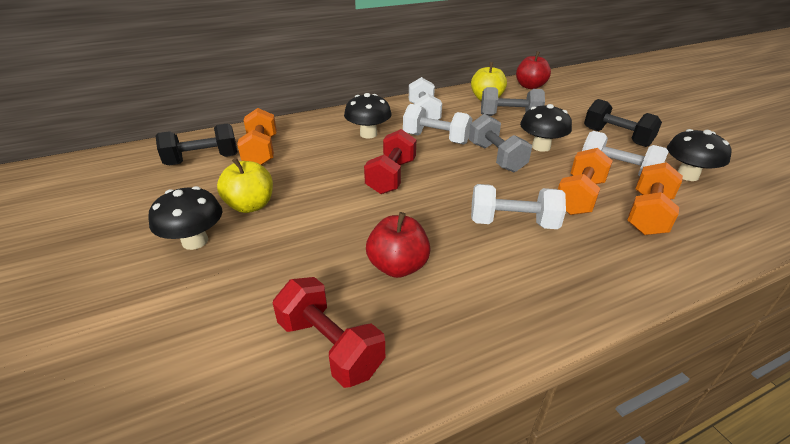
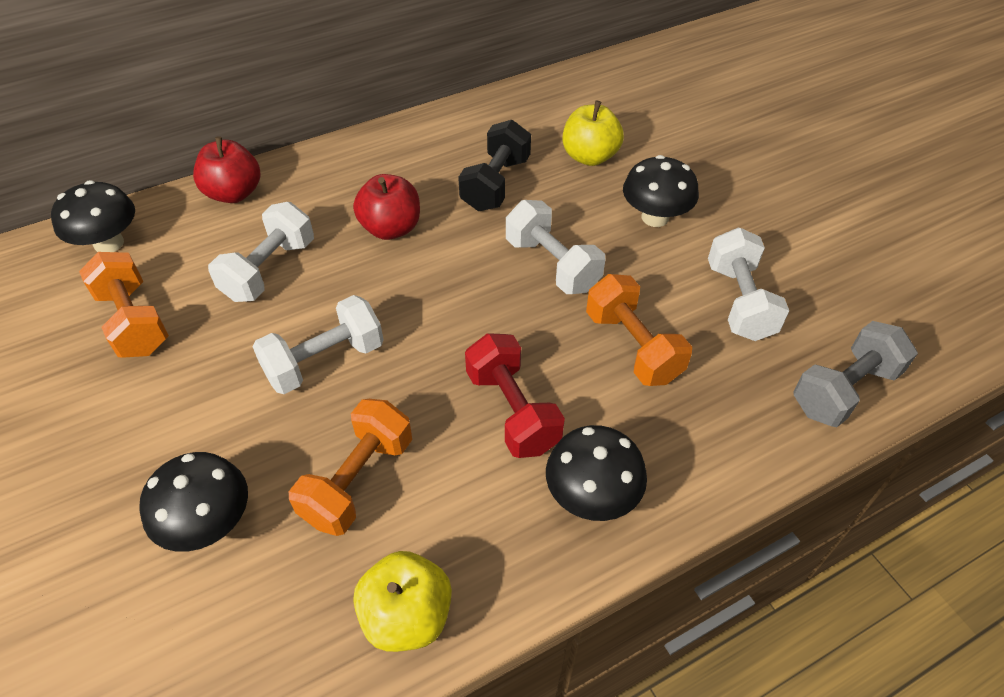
black dumbbell: 2 -> 1
grey dumbbell: 2 -> 1
red dumbbell: 2 -> 1

